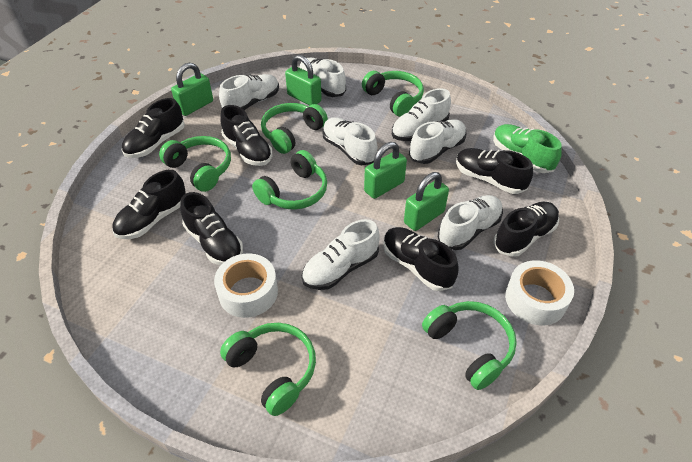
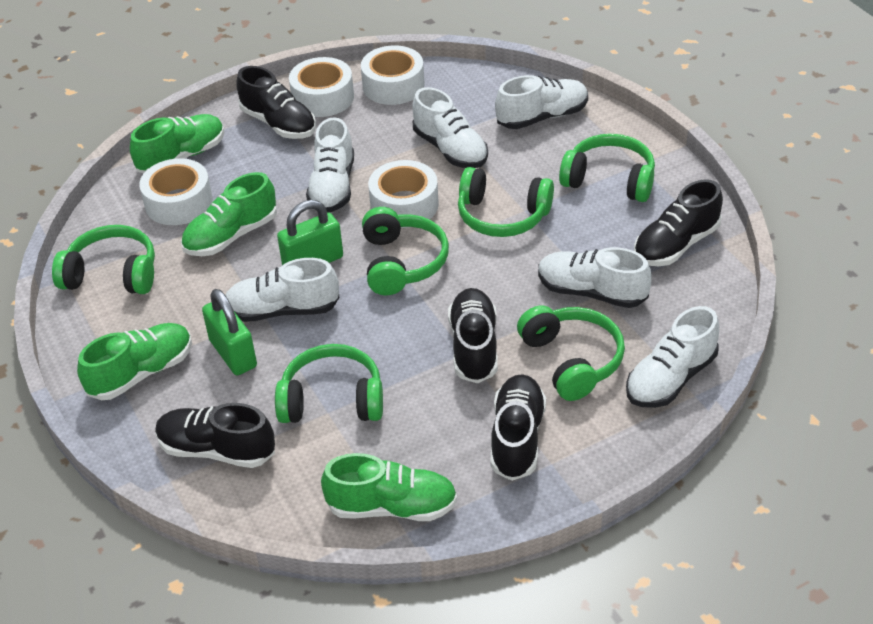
black shoe: 7 -> 5
green padlock: 4 -> 2
green shoe: 1 -> 4
white shoe: 7 -> 6
white tape: 2 -> 4

